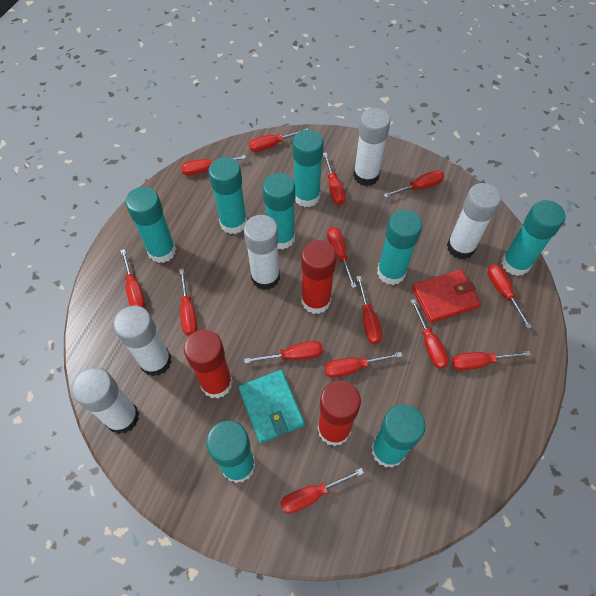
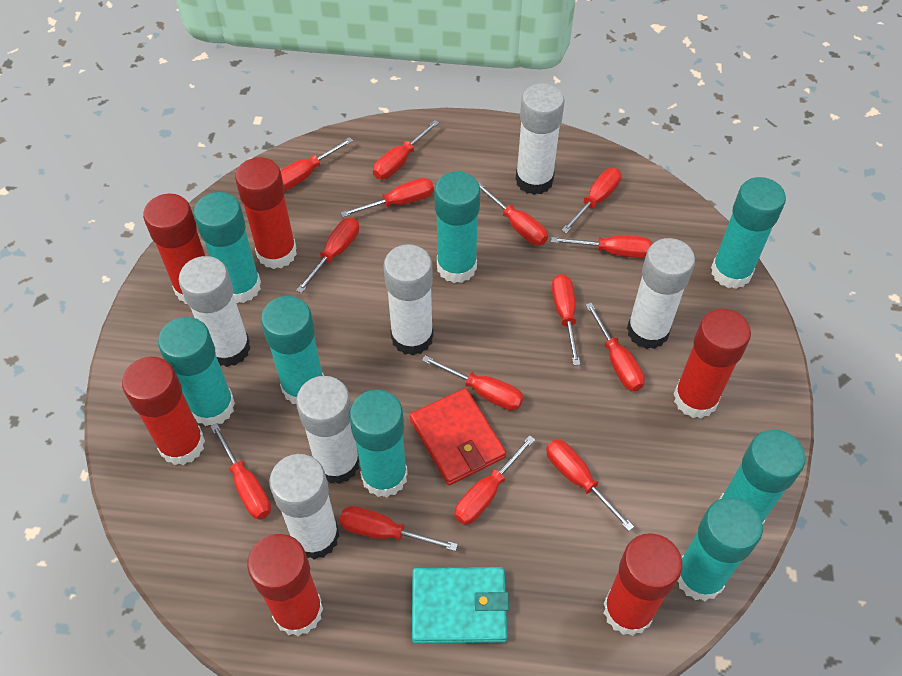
red glue stick: 3 -> 6
white glue stick: 5 -> 6

